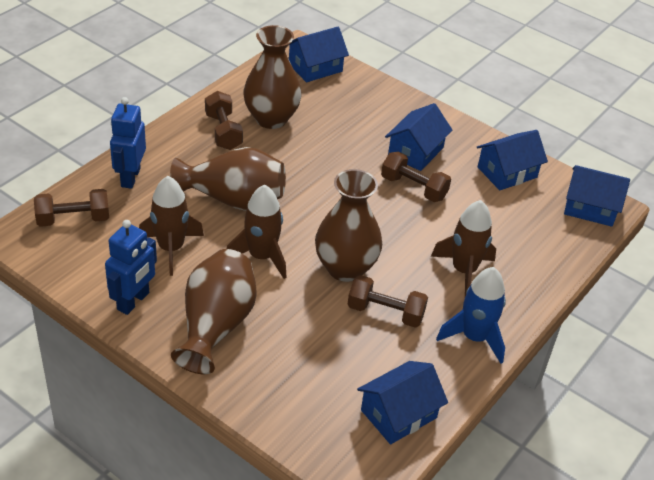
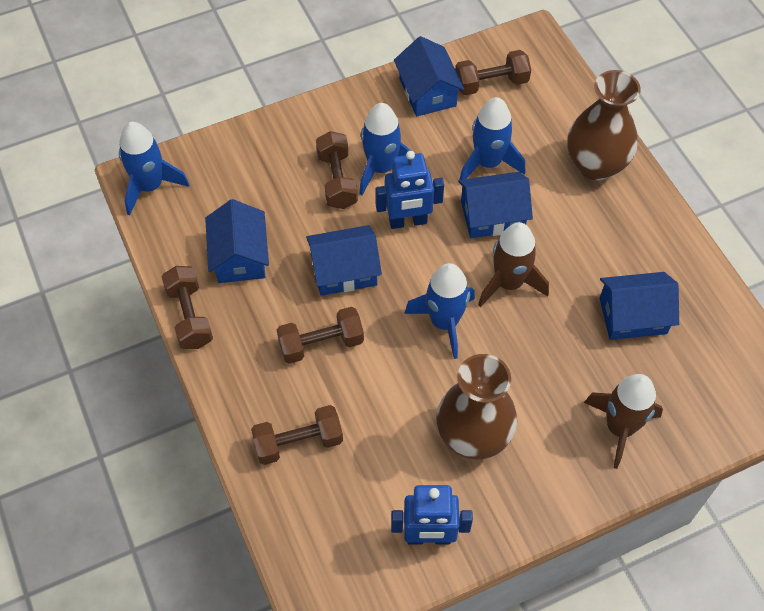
blue rocket: 1 -> 4
brown dumbbell: 4 -> 5
brown rocket: 3 -> 2
brown vase: 4 -> 2

